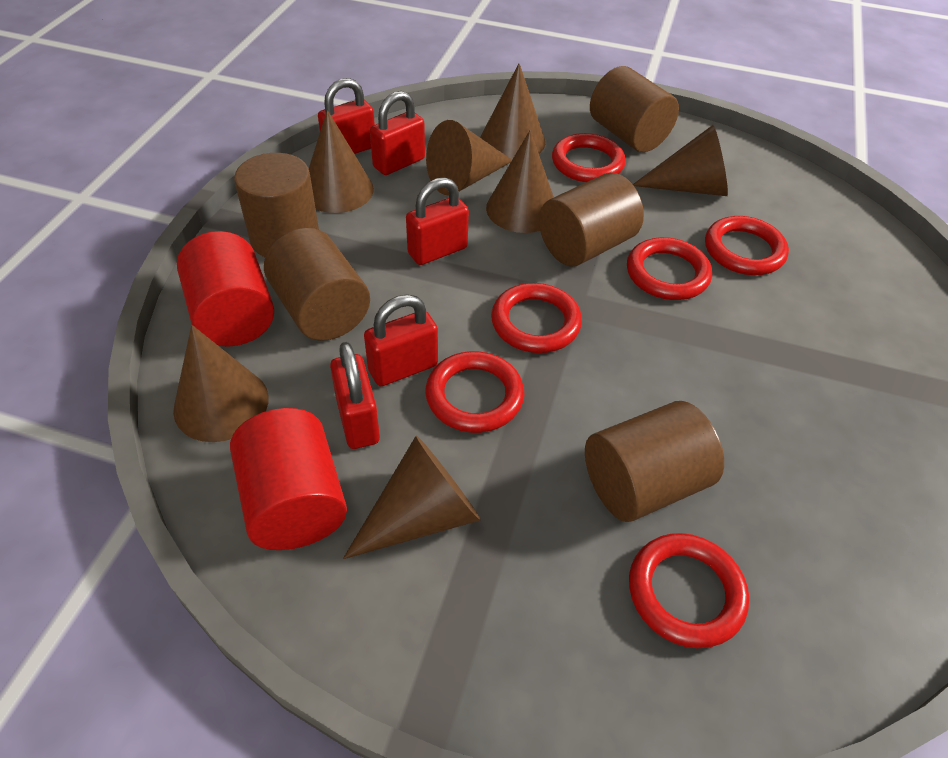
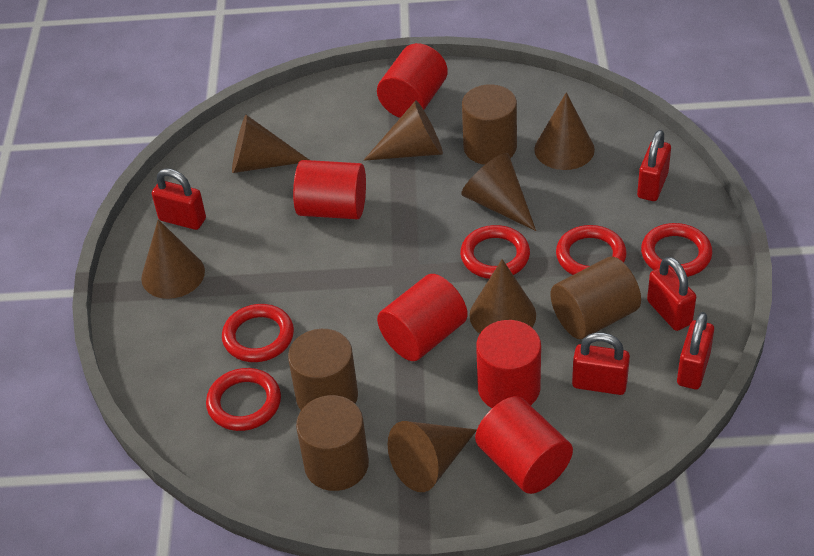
brown cylinder: 5 -> 4
red cylinder: 2 -> 5
red ring: 6 -> 5

